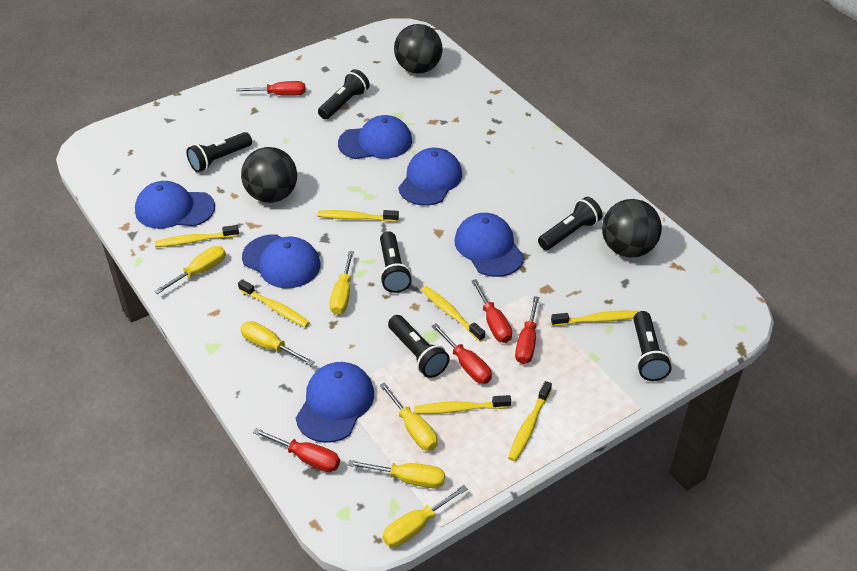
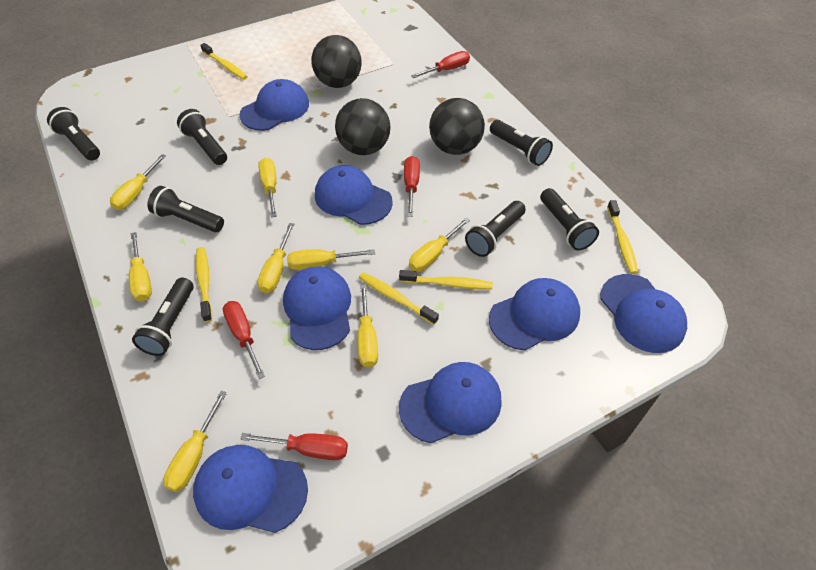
black flashlight: 6 -> 7
blue cap: 6 -> 7
red screwdriver: 5 -> 4
yellow screwdriver: 6 -> 8
yellow toothbrush: 7 -> 5

